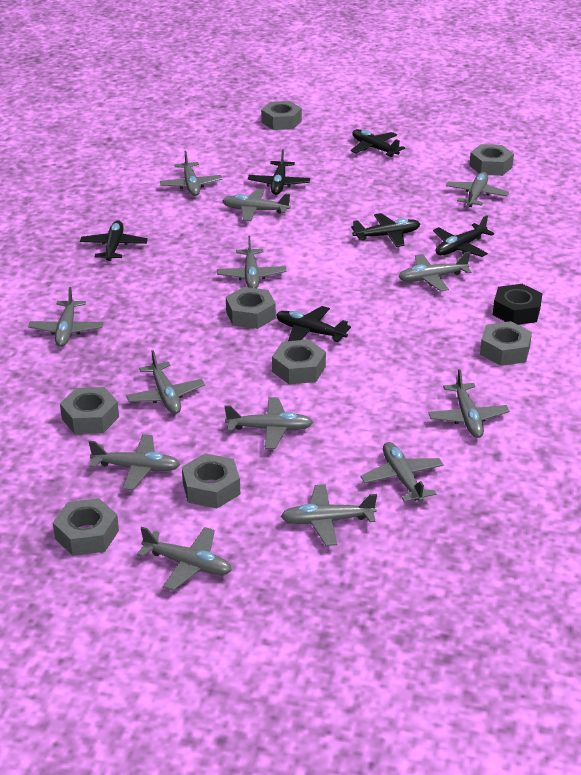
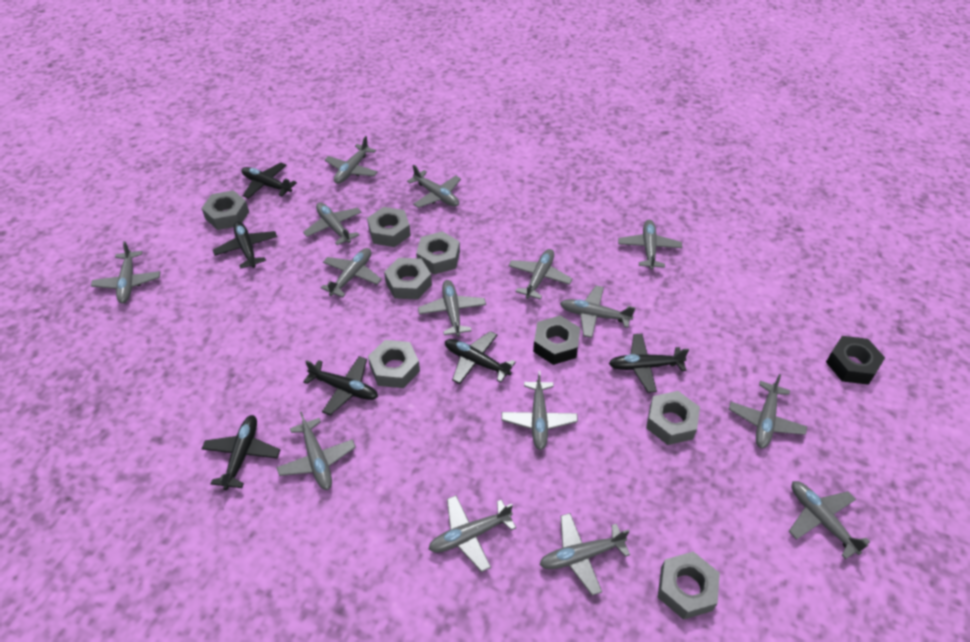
black nut: 1 -> 2
grey nut: 8 -> 7
grey plane: 13 -> 15

